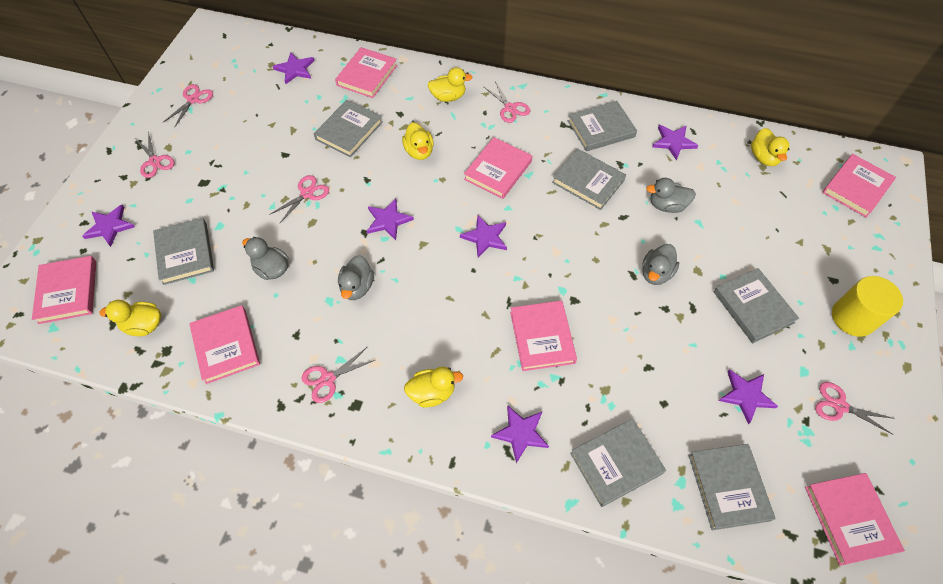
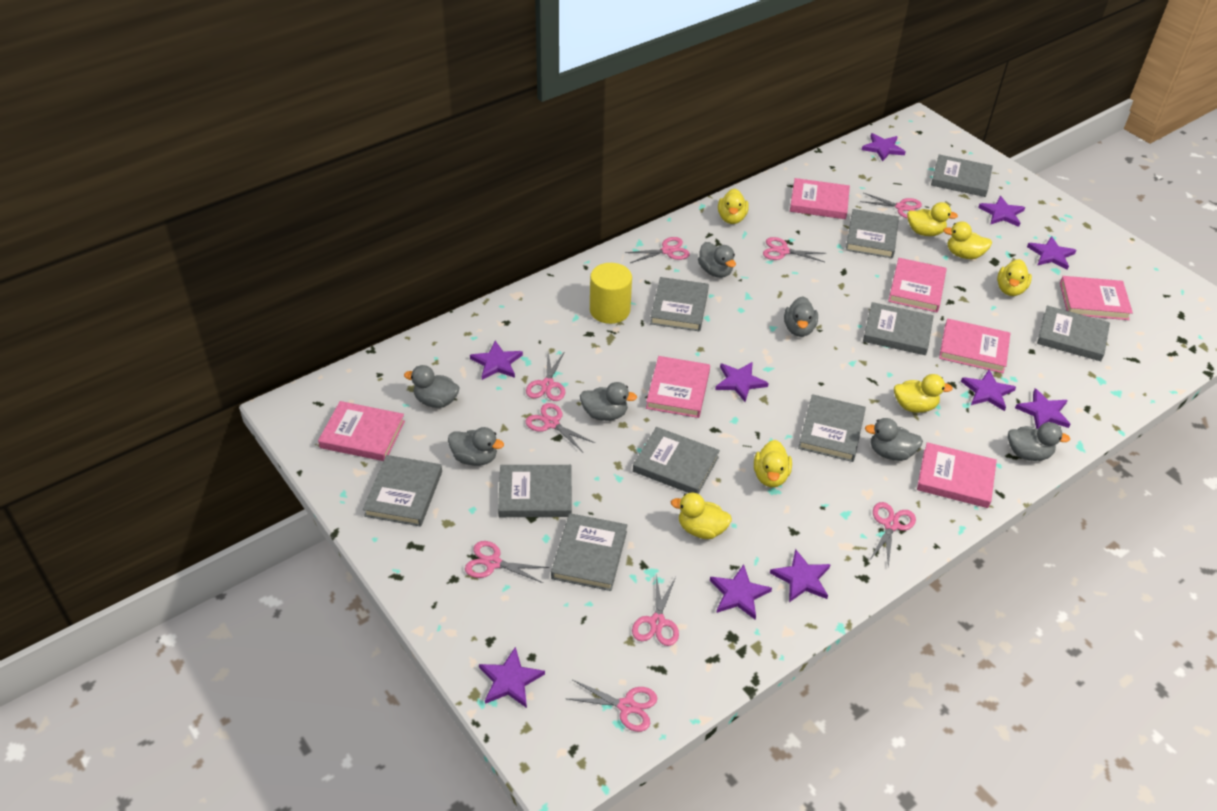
grey book: 7 -> 10
grey duck: 4 -> 7
pink scissors: 6 -> 9
purple star: 7 -> 10
yellow duck: 5 -> 7

